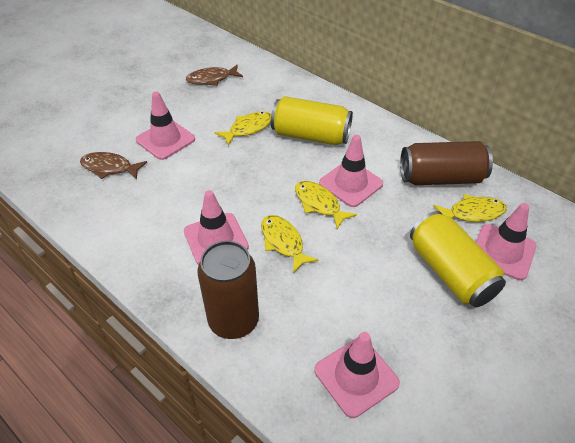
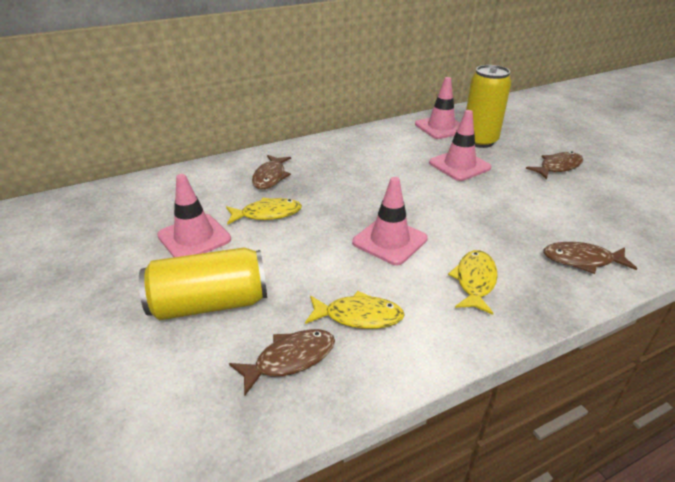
brown can: 2 -> 0
brown fish: 2 -> 4
pink traffic cone: 5 -> 4
yellow fish: 4 -> 3

